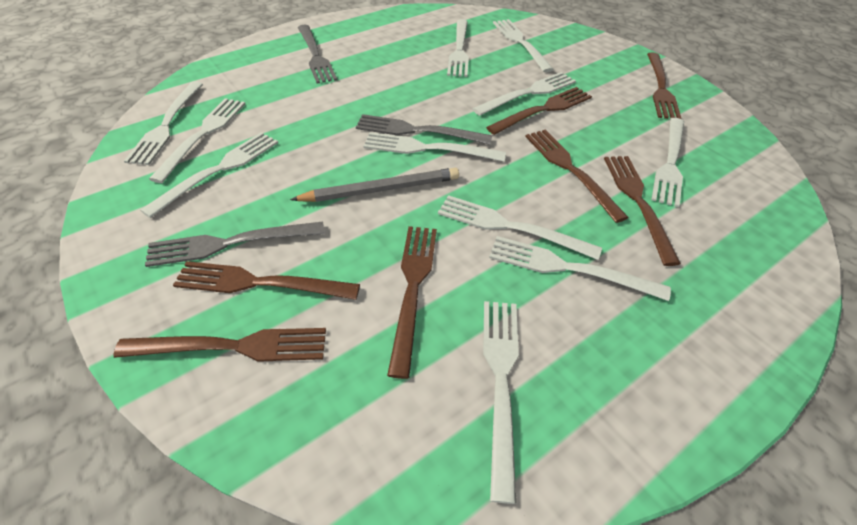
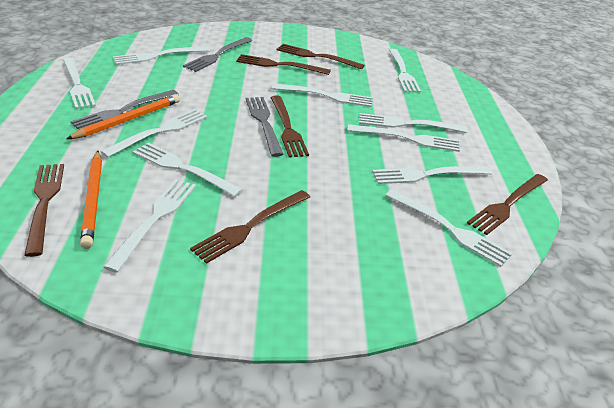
brown fork: 7 -> 6
grey pencil: 1 -> 0
orange pencil: 0 -> 2

